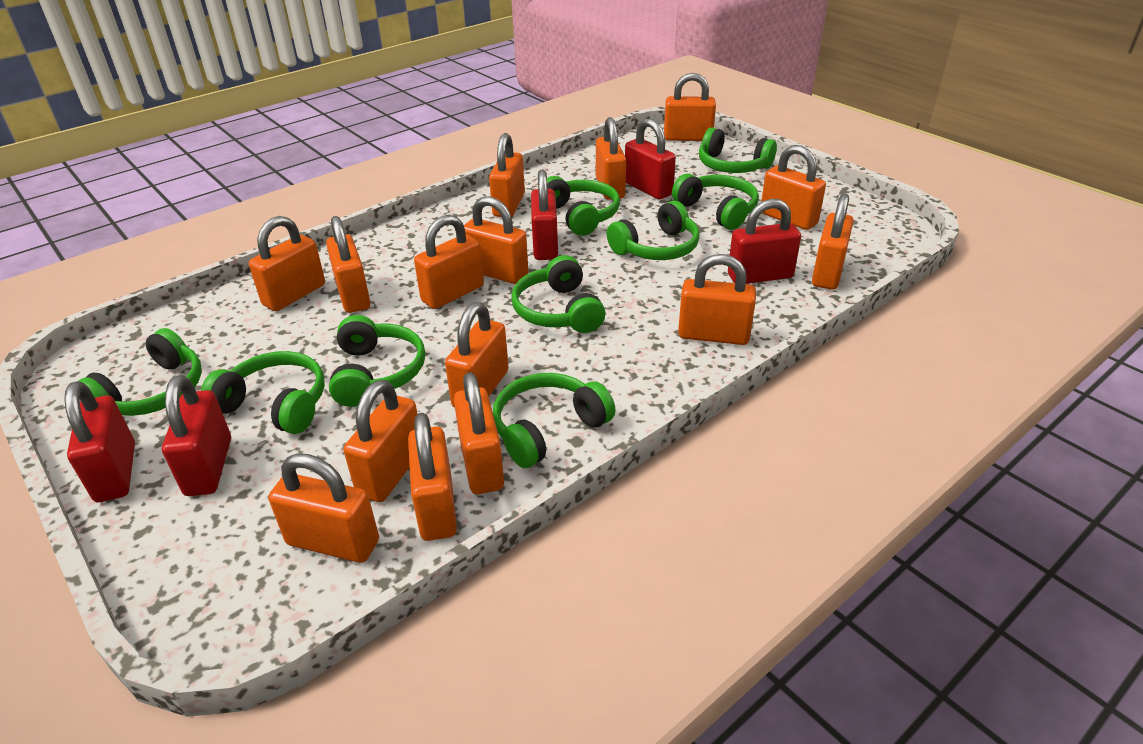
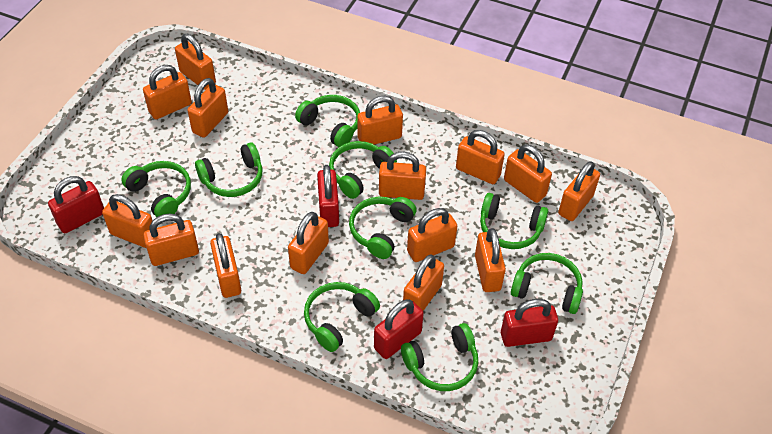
red padlock: 5 -> 4

